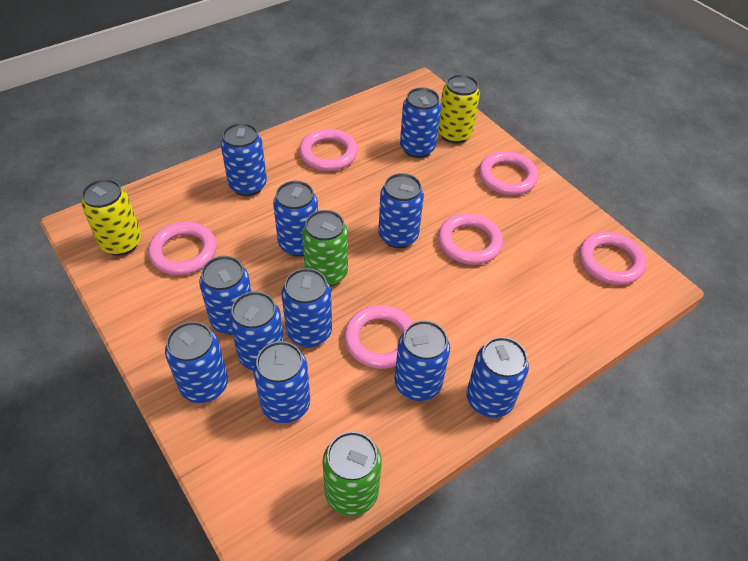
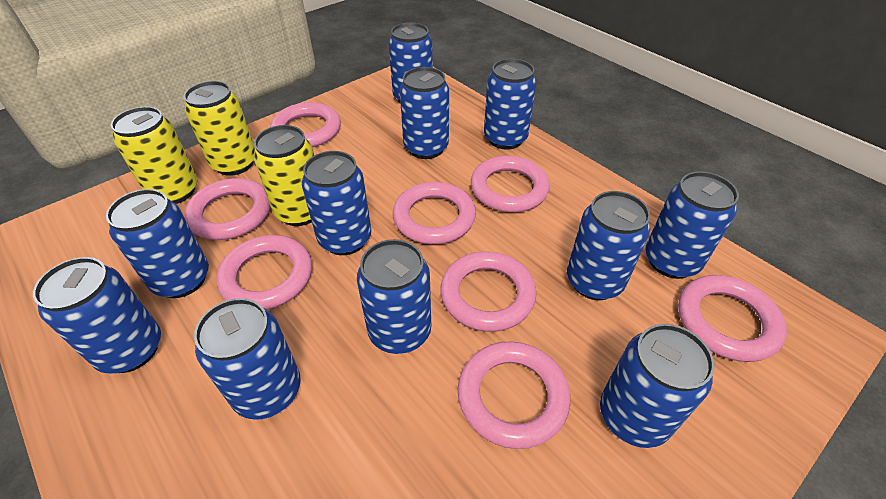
green can: 2 -> 0
pink ring: 6 -> 8
yellow can: 2 -> 3

